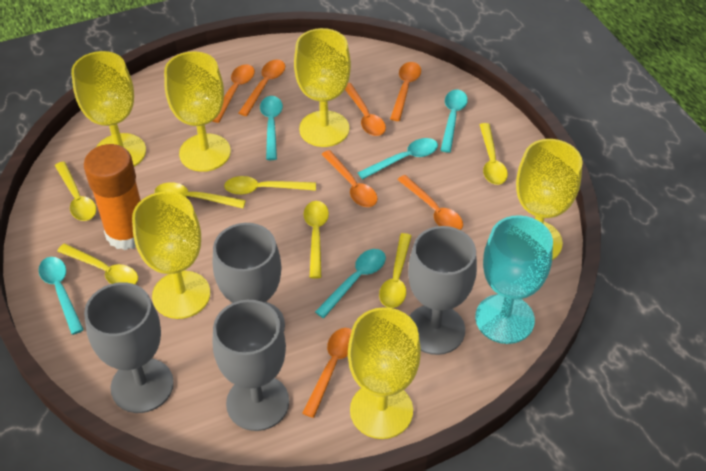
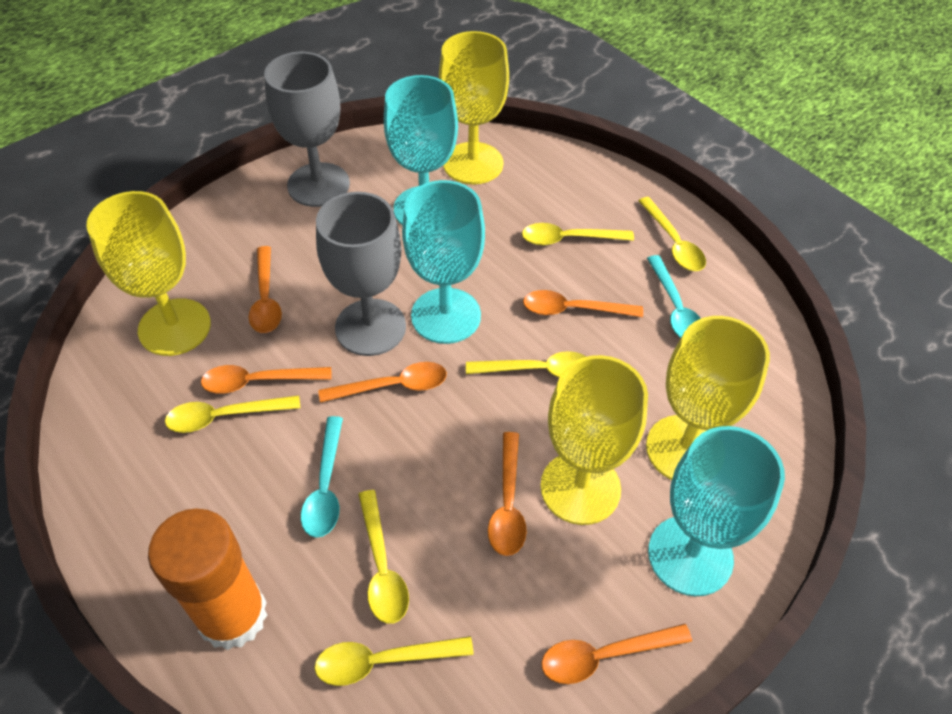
grey goblet: 4 -> 2
orange spoon: 7 -> 6
turquoise goblet: 1 -> 3
turquoise spoon: 5 -> 2
yellow goblet: 6 -> 4
yellow spoon: 7 -> 6

